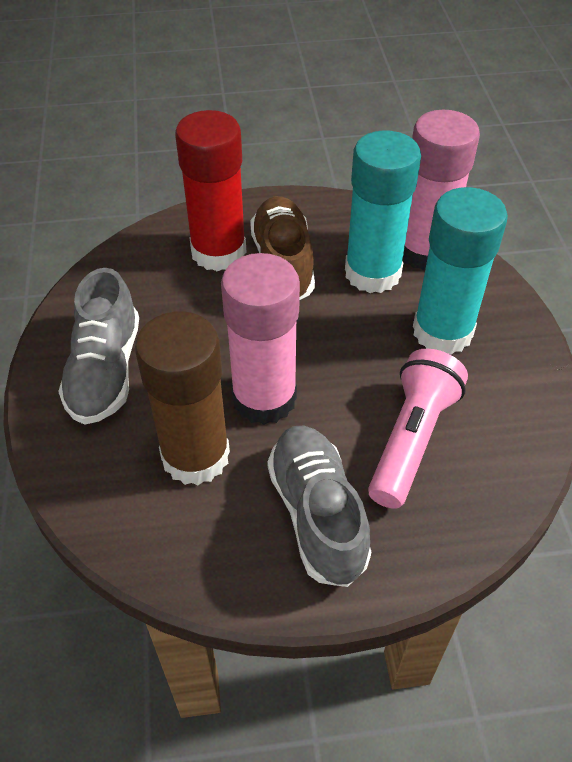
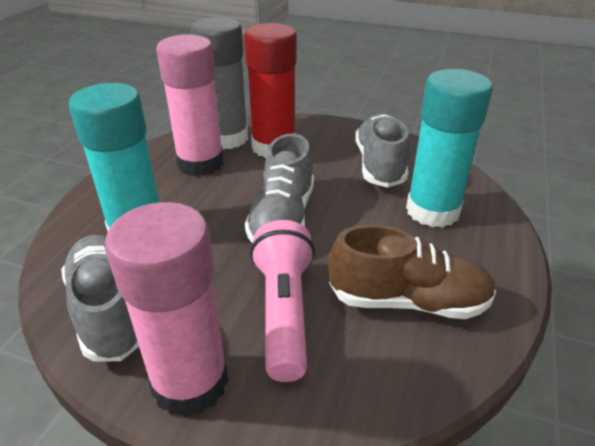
brown glue stick: 1 -> 0
grey glue stick: 0 -> 1
grey shoe: 2 -> 3

